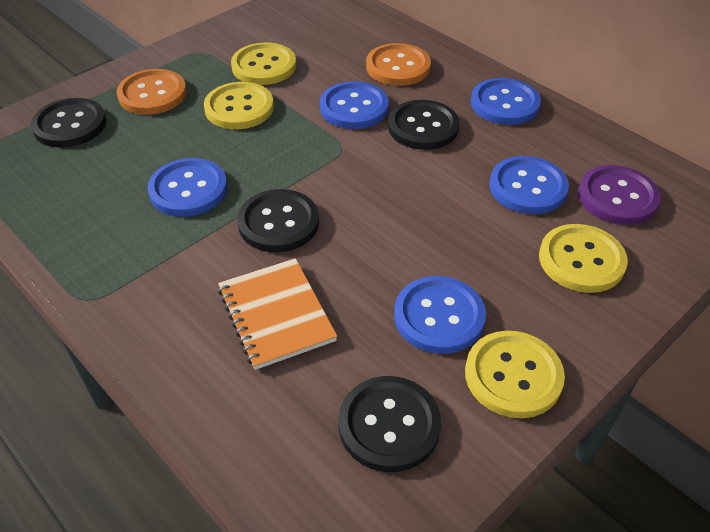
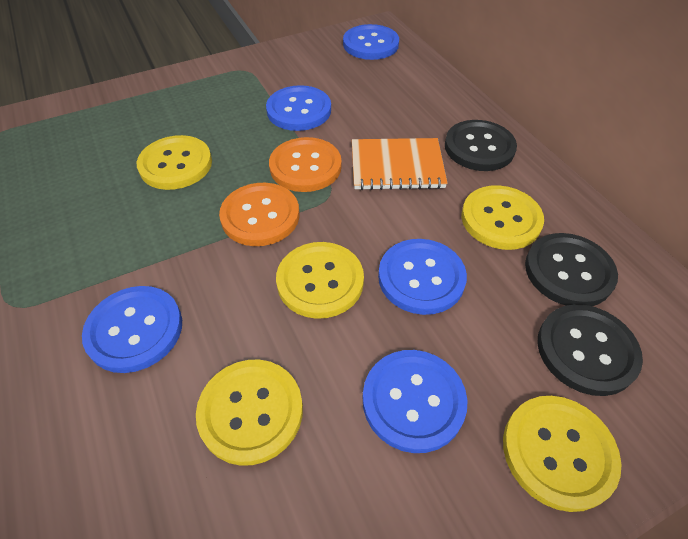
black button: 4 -> 3
purple button: 1 -> 0
yellow button: 4 -> 5

